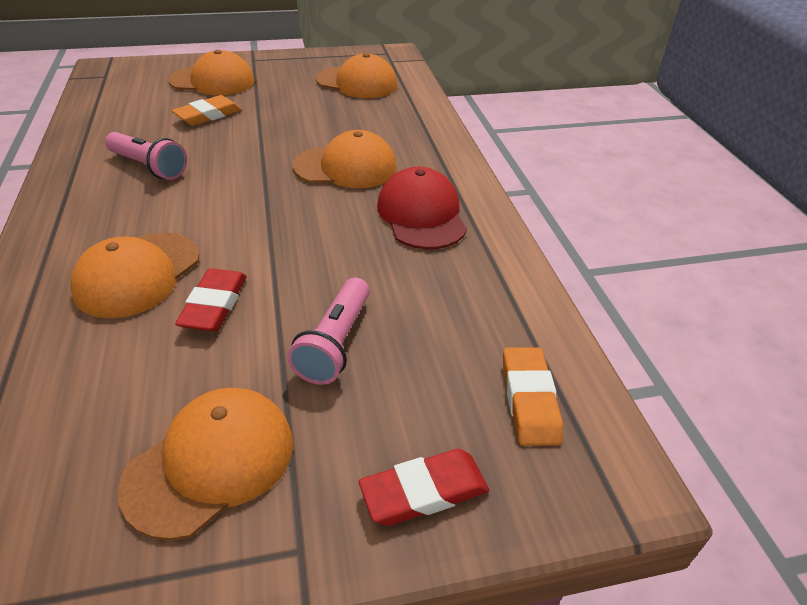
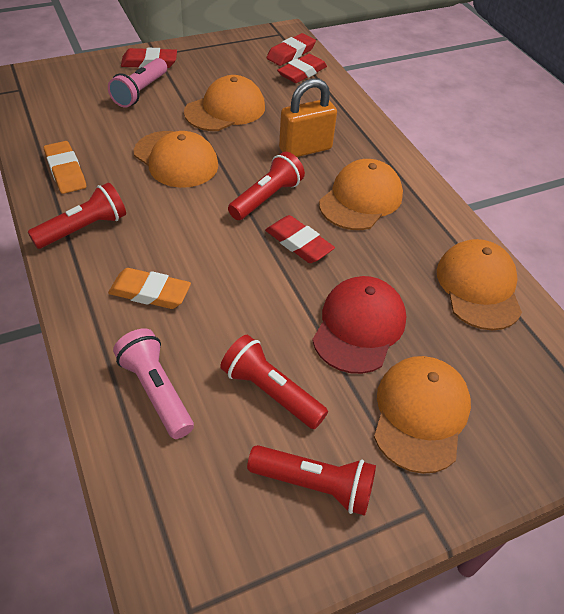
orange padlock: 0 -> 1
red eraser: 2 -> 4
red flashlight: 0 -> 4

